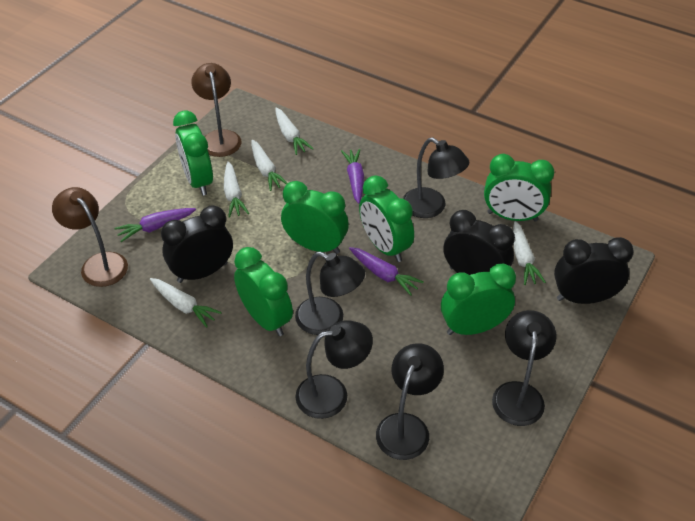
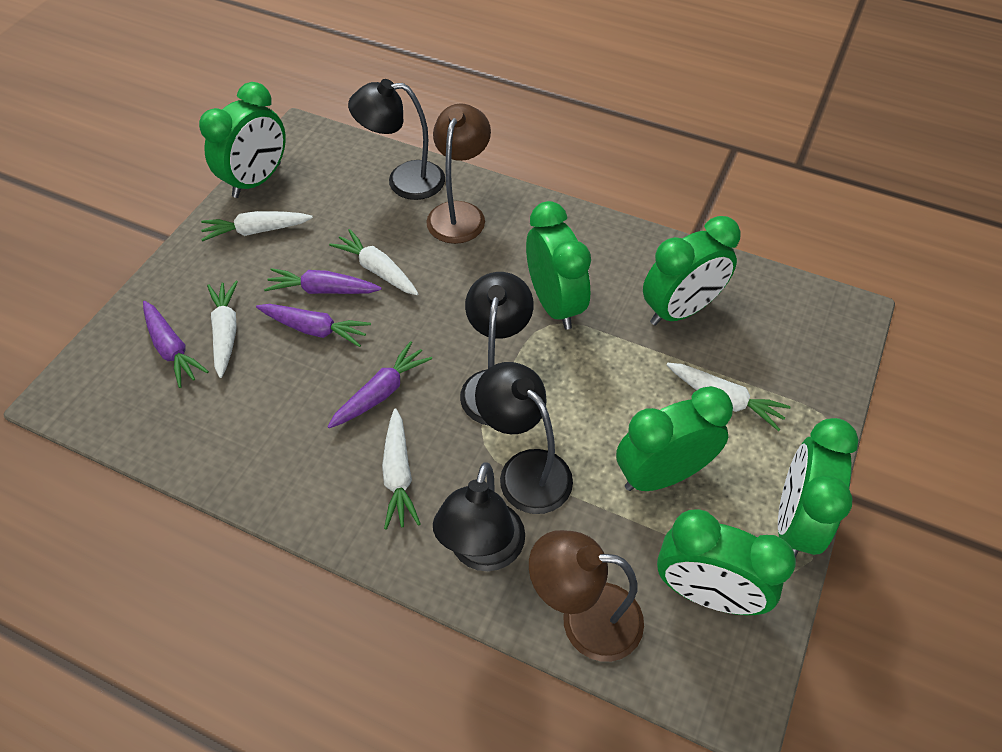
black clock: 3 -> 0
black lamp: 5 -> 4
purple carrot: 3 -> 4

